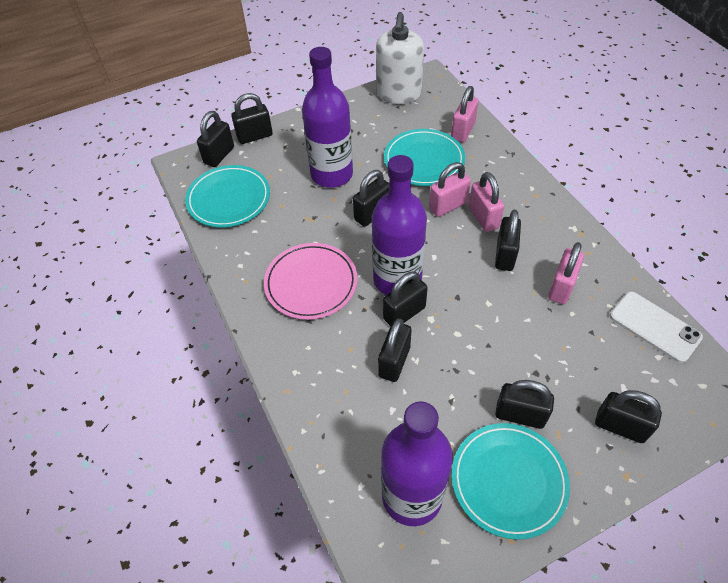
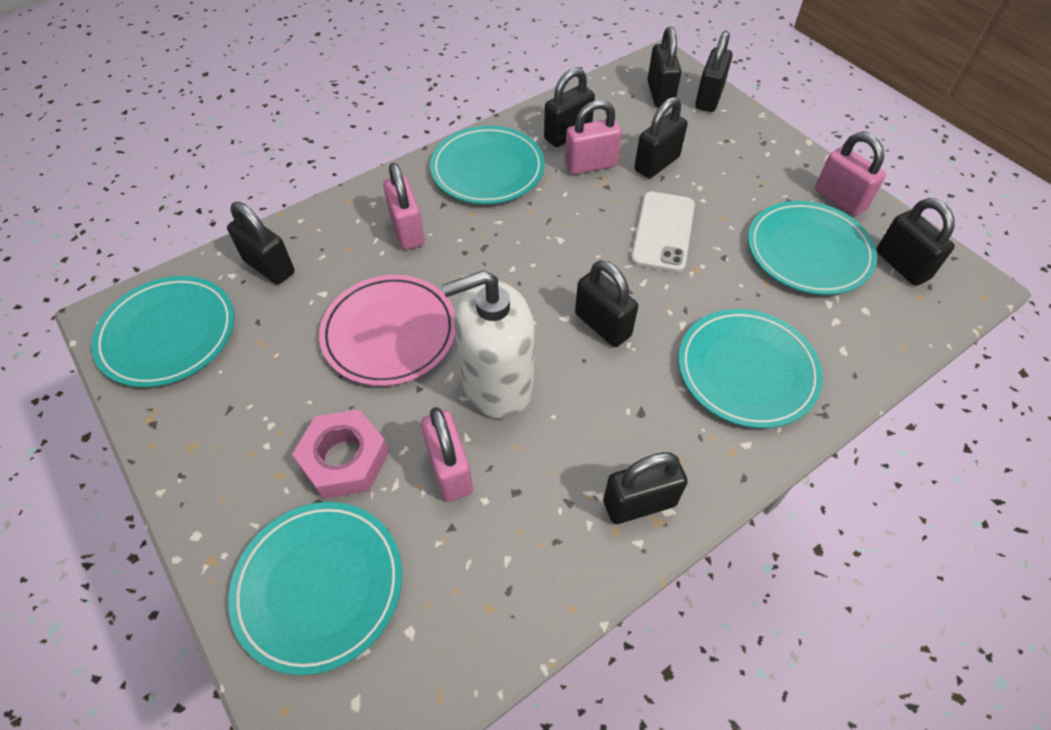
pink nut: 0 -> 1
purple bottle: 3 -> 0
turquoise plate: 3 -> 5

